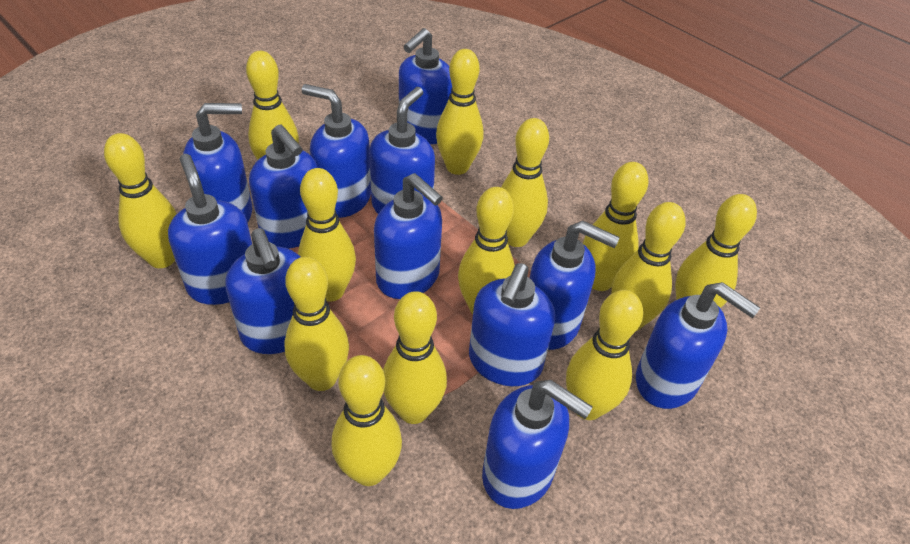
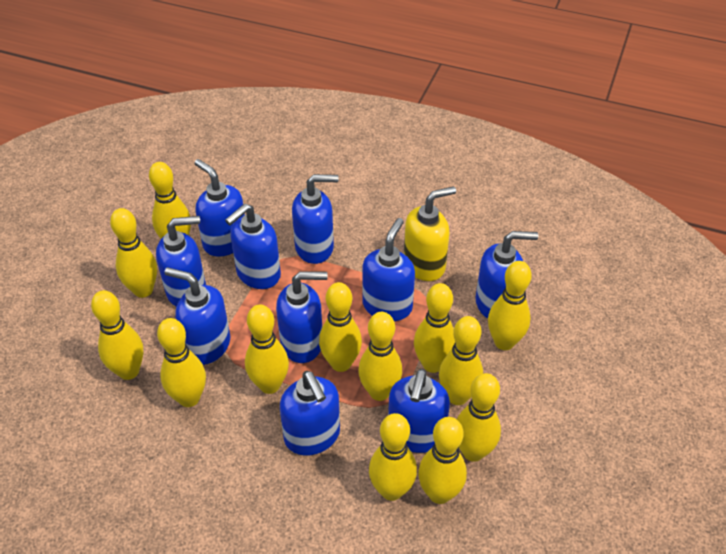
blue soap dispenser: 12 -> 10
yellow soap dispenser: 0 -> 1

